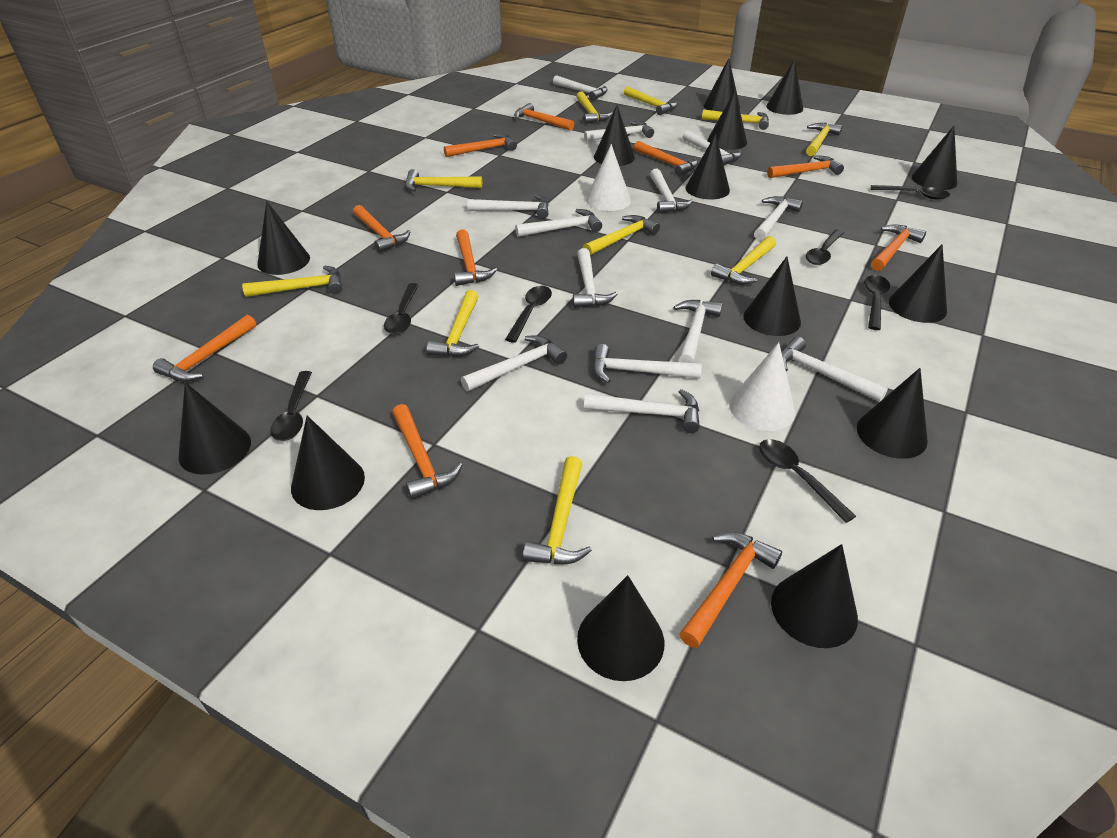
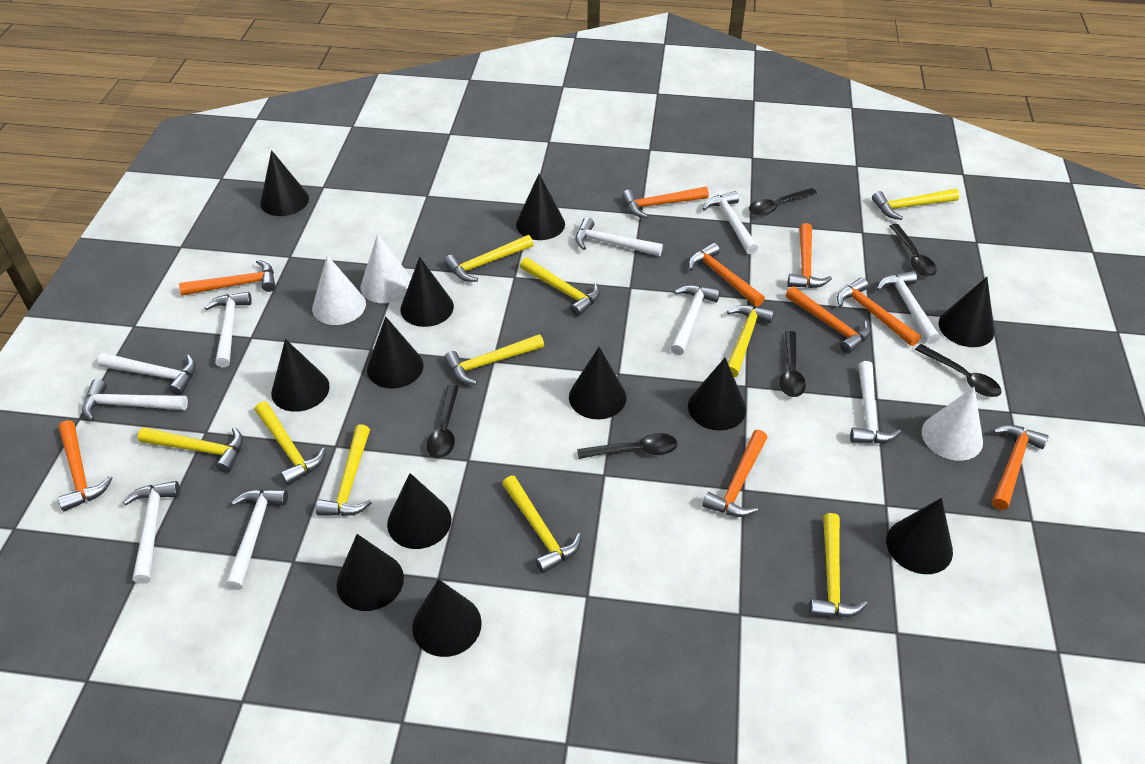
black cone: 14 -> 12
black spoon: 7 -> 6
orange hammer: 10 -> 9
white cone: 2 -> 3
white hammer: 13 -> 10

